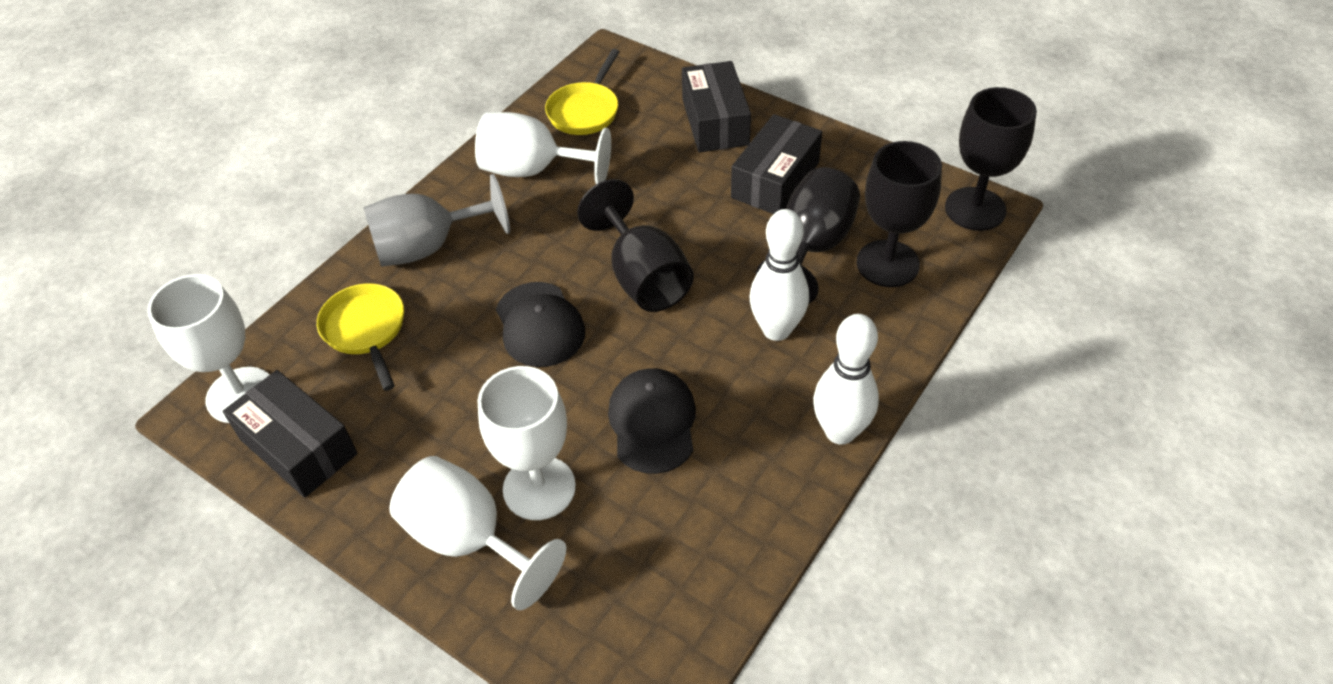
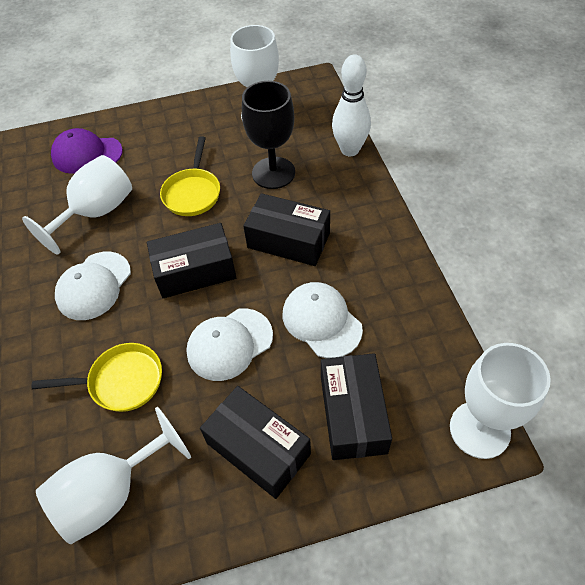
black box: 3 -> 4
black cap: 2 -> 0
black goblet: 4 -> 1
grey goblet: 1 -> 0
purple cap: 0 -> 1
white bowling pin: 2 -> 1
white cap: 0 -> 3

